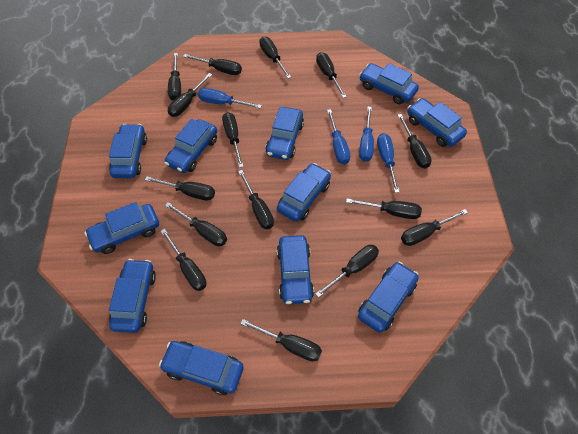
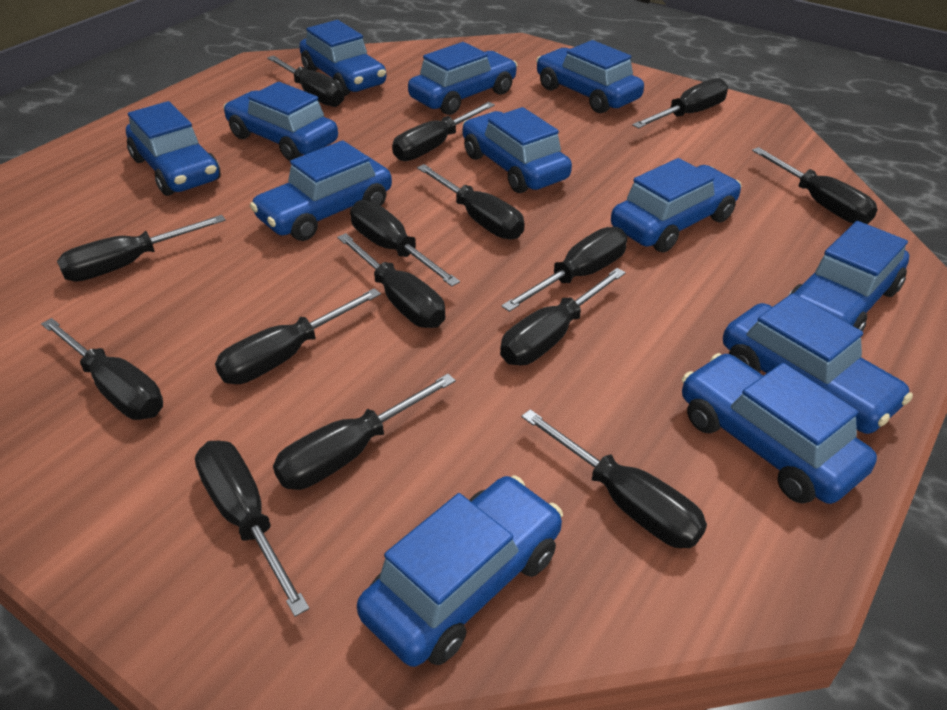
blue car: 11 -> 12
blue screwdriver: 4 -> 0

